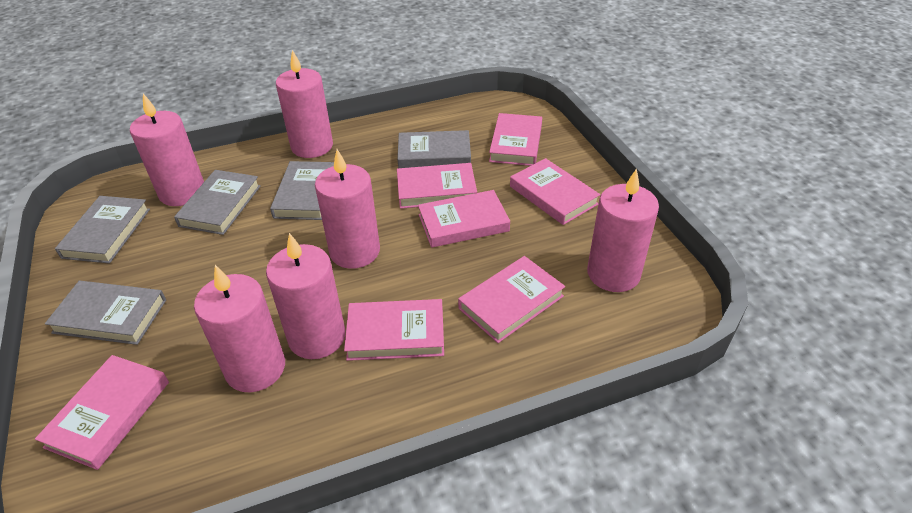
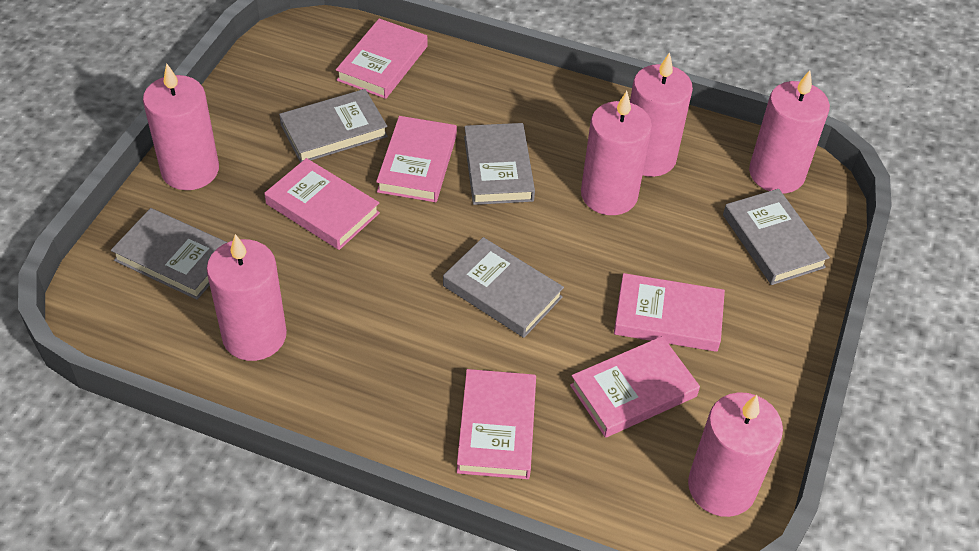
pink book: 7 -> 6

